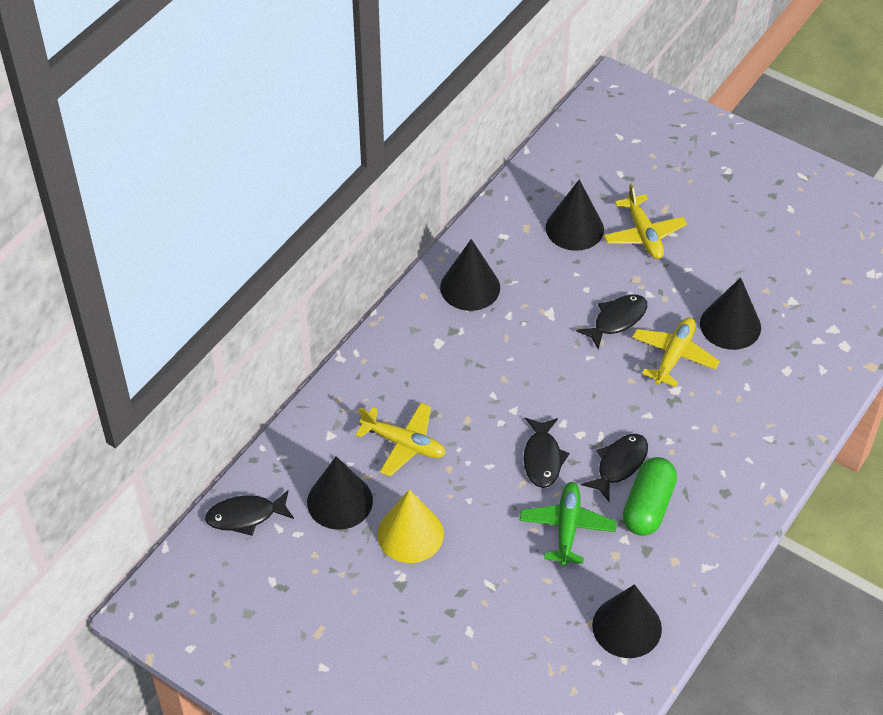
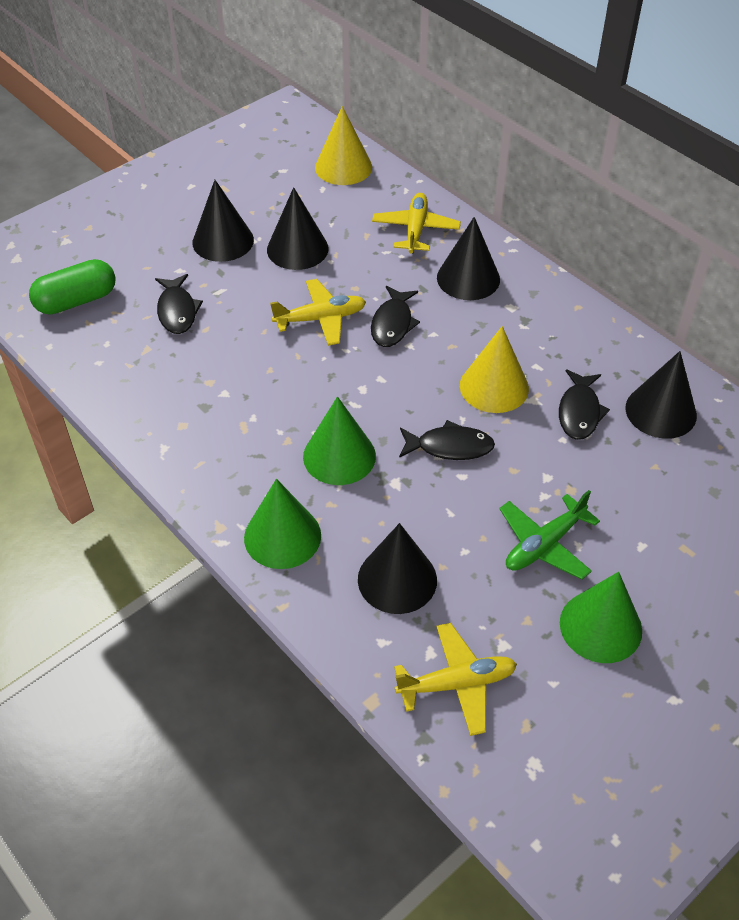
green cone: 0 -> 3
yellow cone: 1 -> 2

